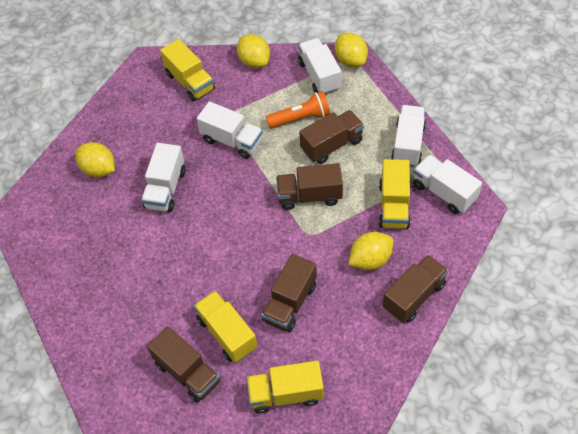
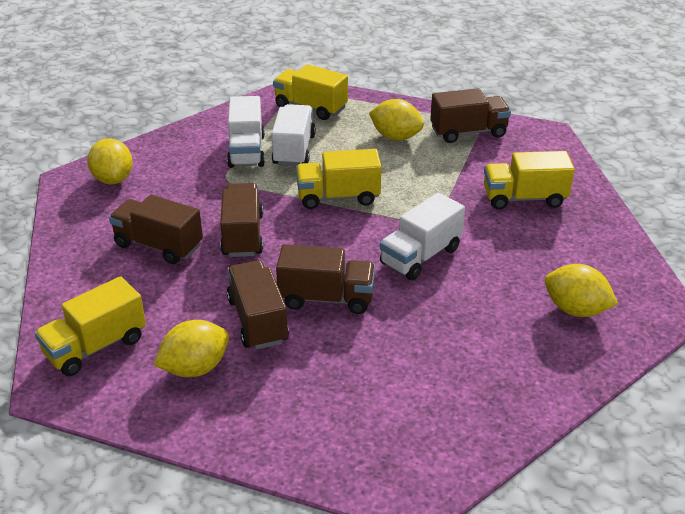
orange flashlight: 1 -> 0
white truck: 5 -> 3

